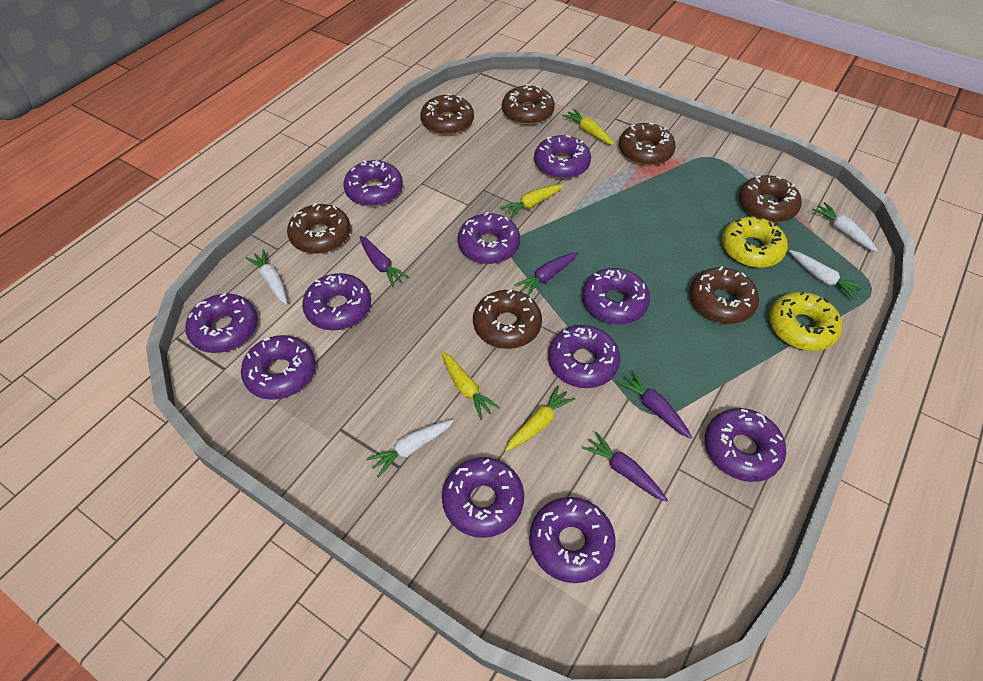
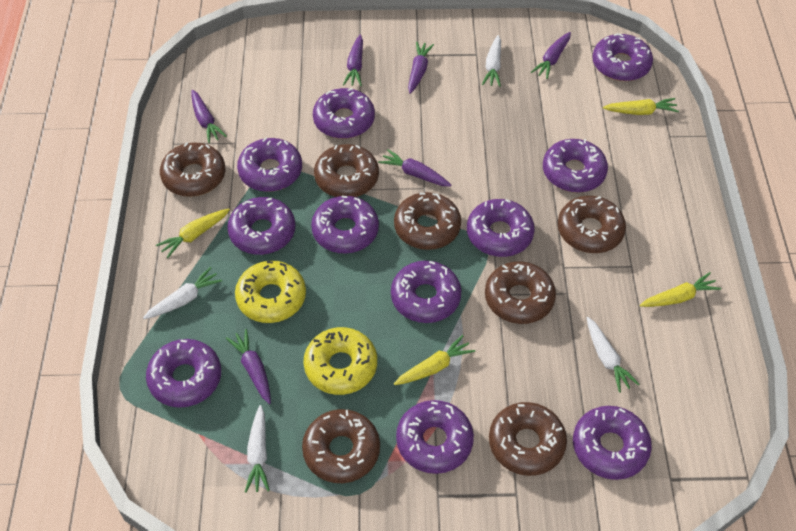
purple carrot: 4 -> 6

